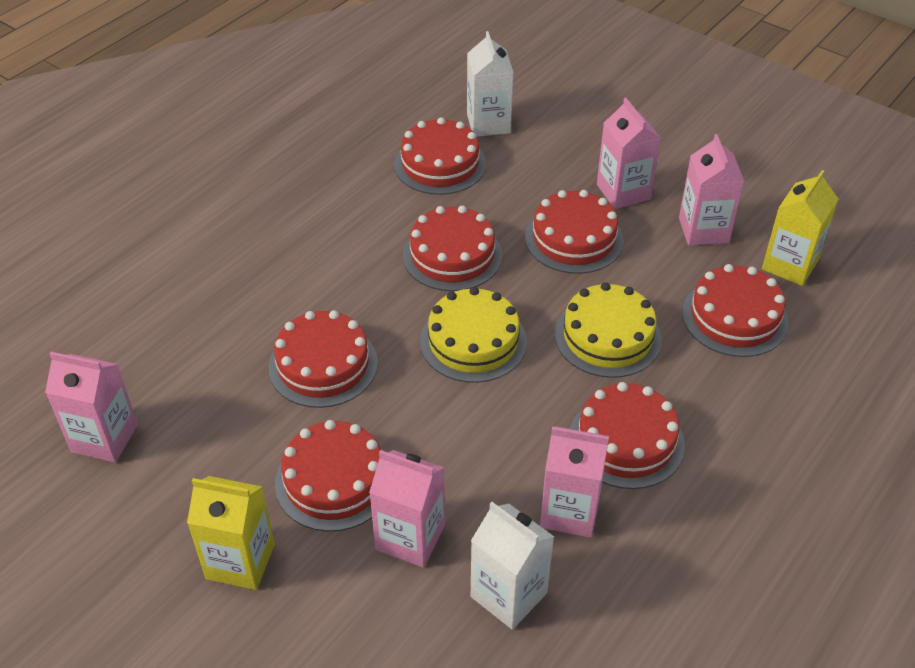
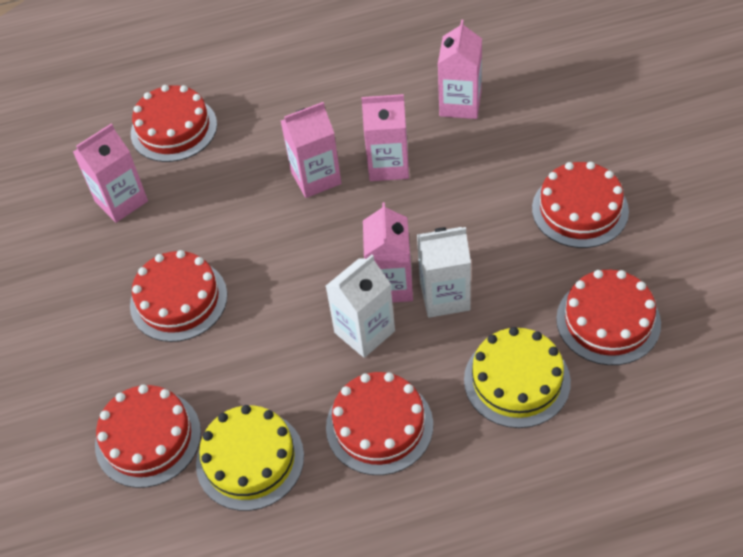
red cake: 7 -> 6
yellow carton: 2 -> 0

